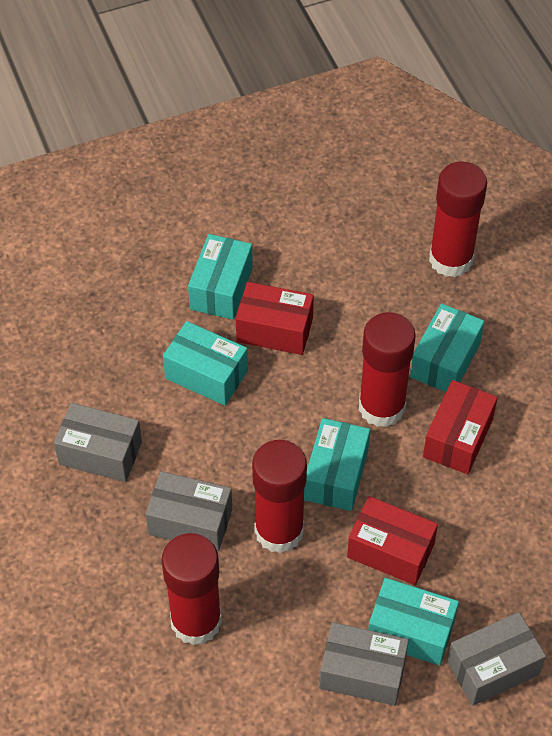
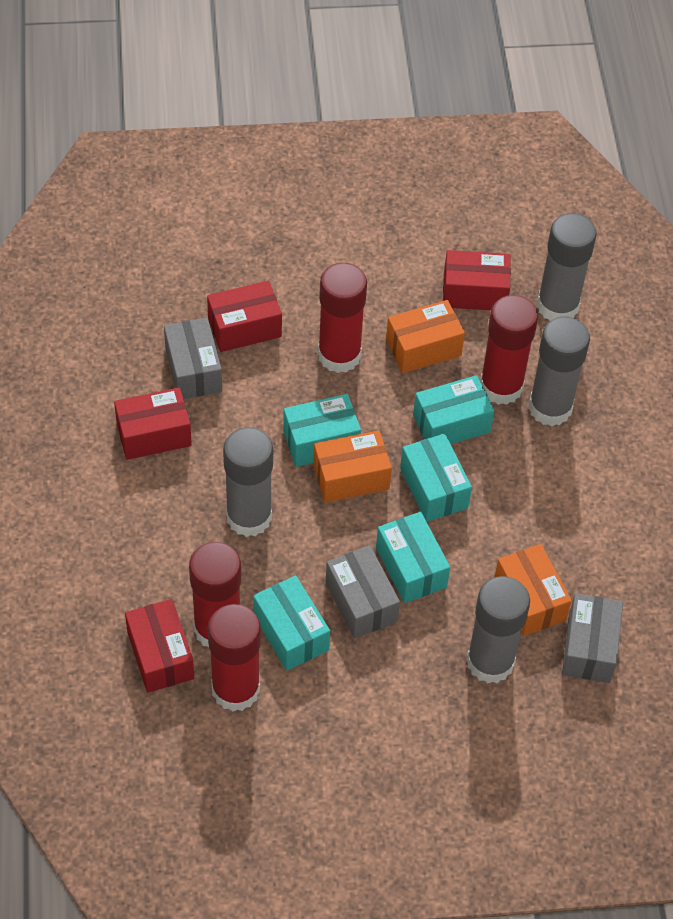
grey box: 4 -> 3
grey glue stick: 0 -> 4
orange box: 0 -> 3
red box: 3 -> 4

